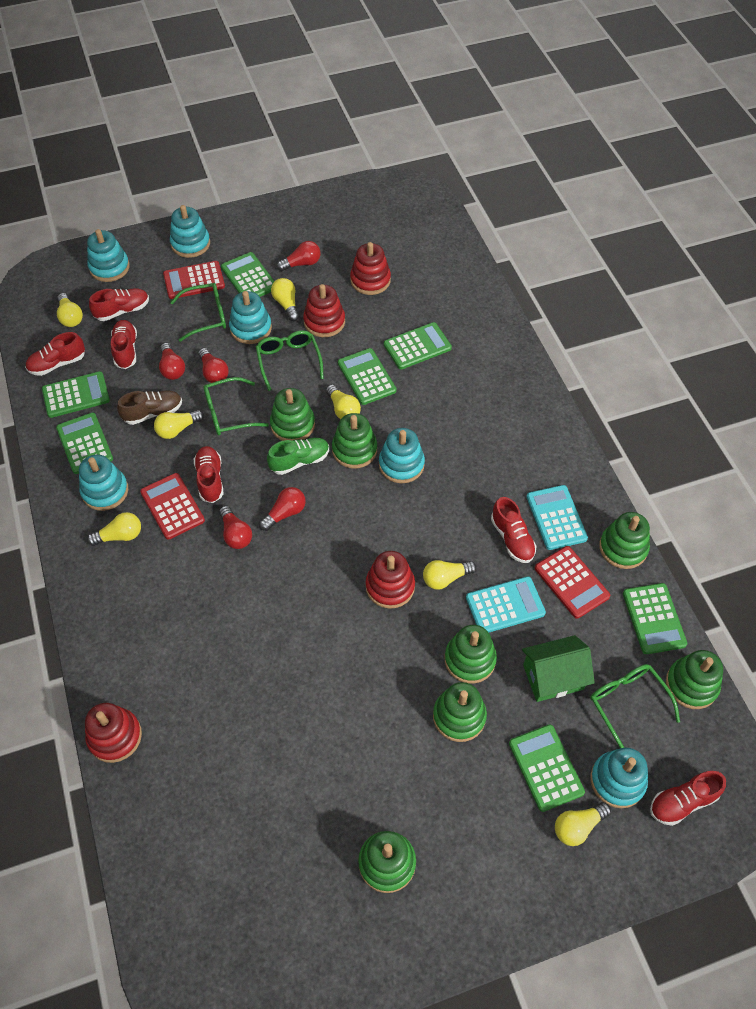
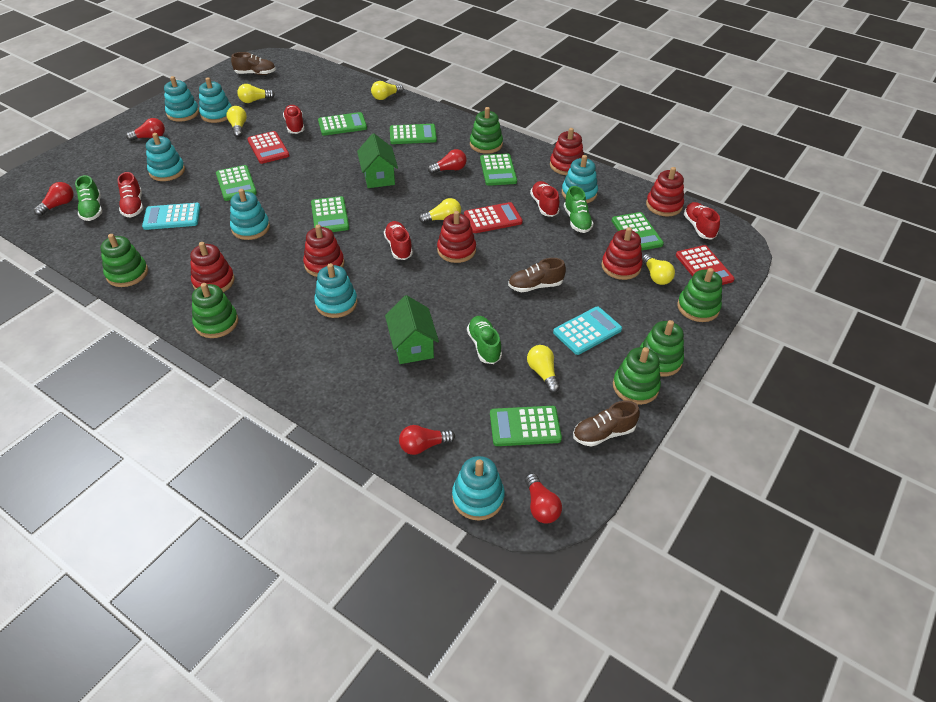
brown shoe: 1 -> 3
green glasses: 4 -> 0
green house: 1 -> 2
green shoe: 1 -> 3
green stacking toy: 7 -> 6
red shoe: 6 -> 5
red stacking toy: 4 -> 6
turquoise stacking toy: 6 -> 7
yellow light bulb: 7 -> 6

